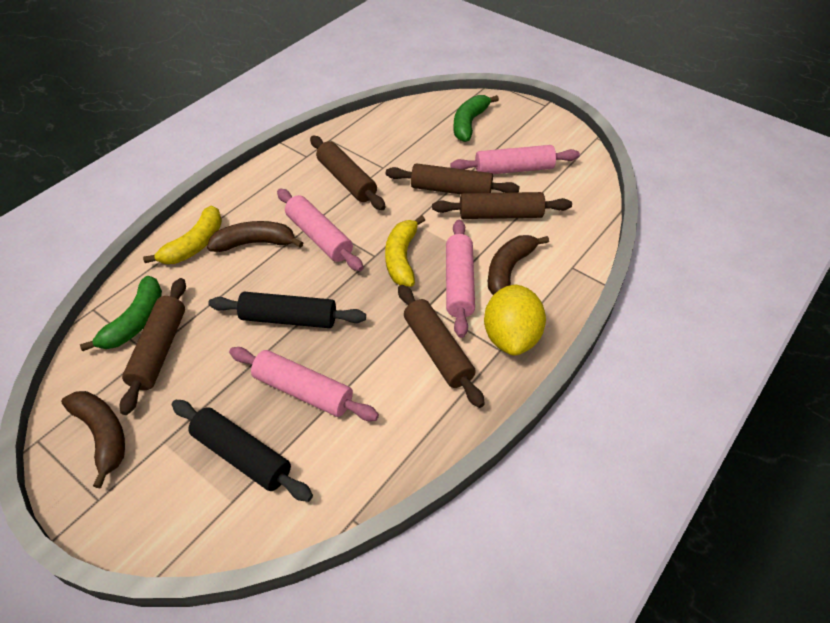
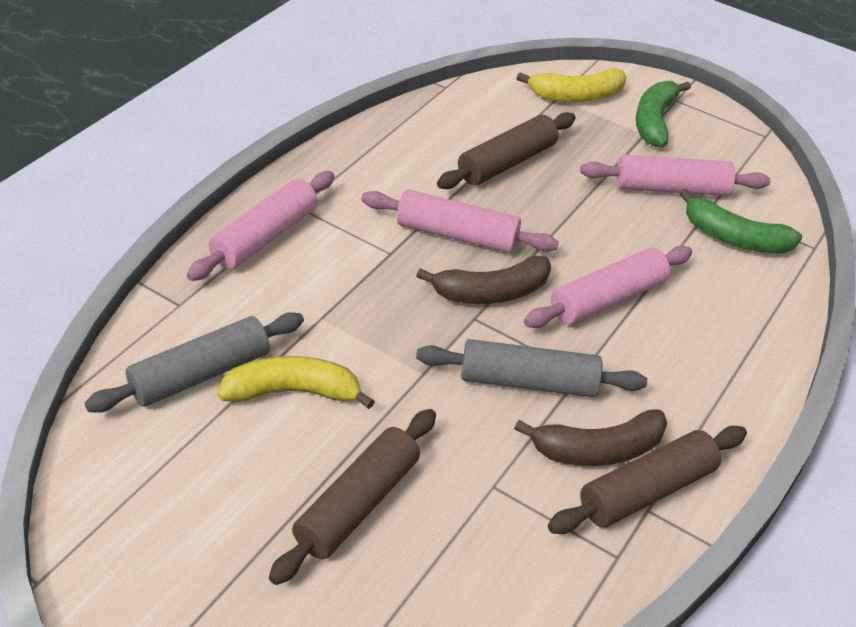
black rolling pin: 2 -> 0
brown banana: 3 -> 2
brown rolling pin: 5 -> 3
grey rolling pin: 0 -> 2
yellow lemon: 1 -> 0

